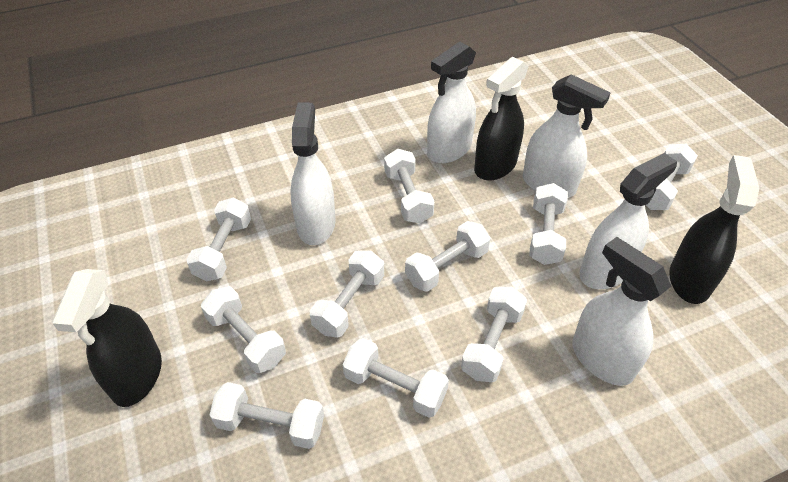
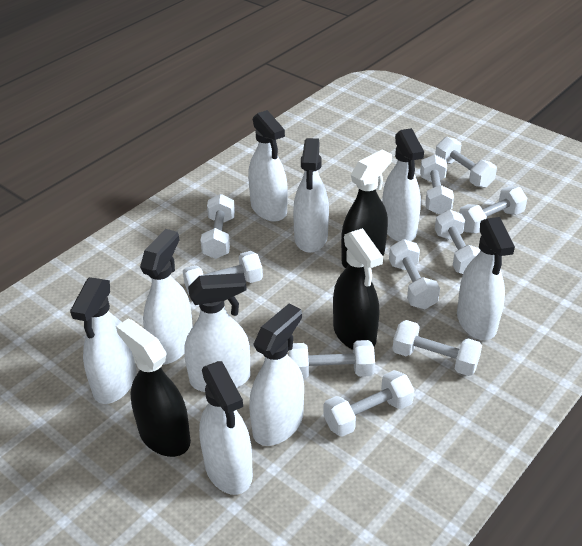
white spray bottle: 5 -> 9

